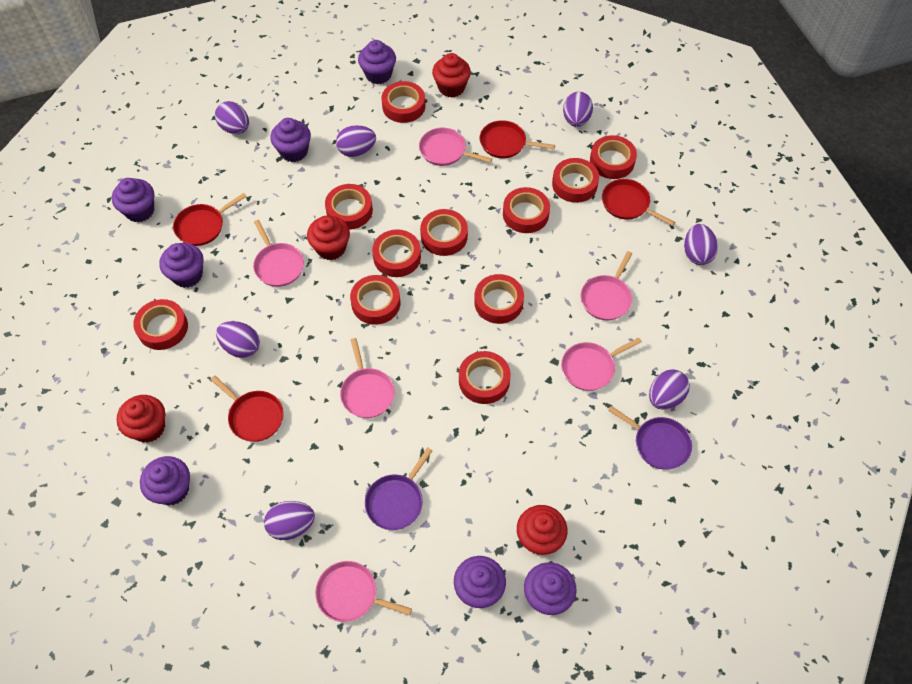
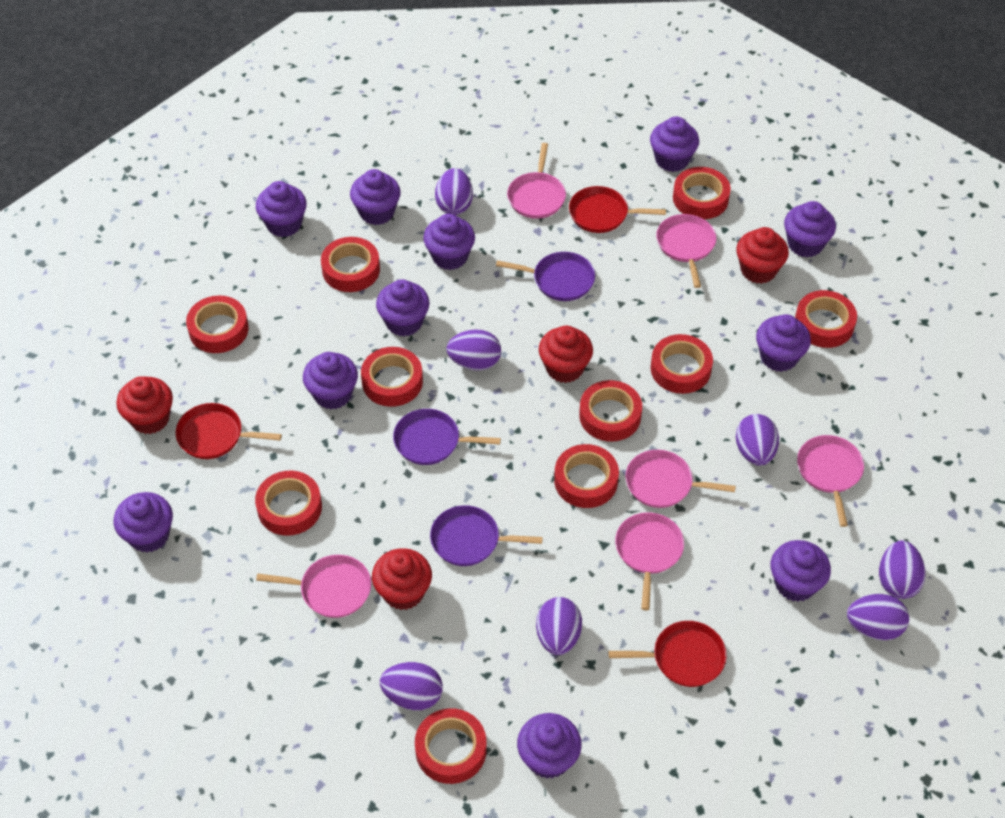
purple cupcake: 7 -> 11
purple pan: 2 -> 3
red pan: 4 -> 3
red tape: 11 -> 10

